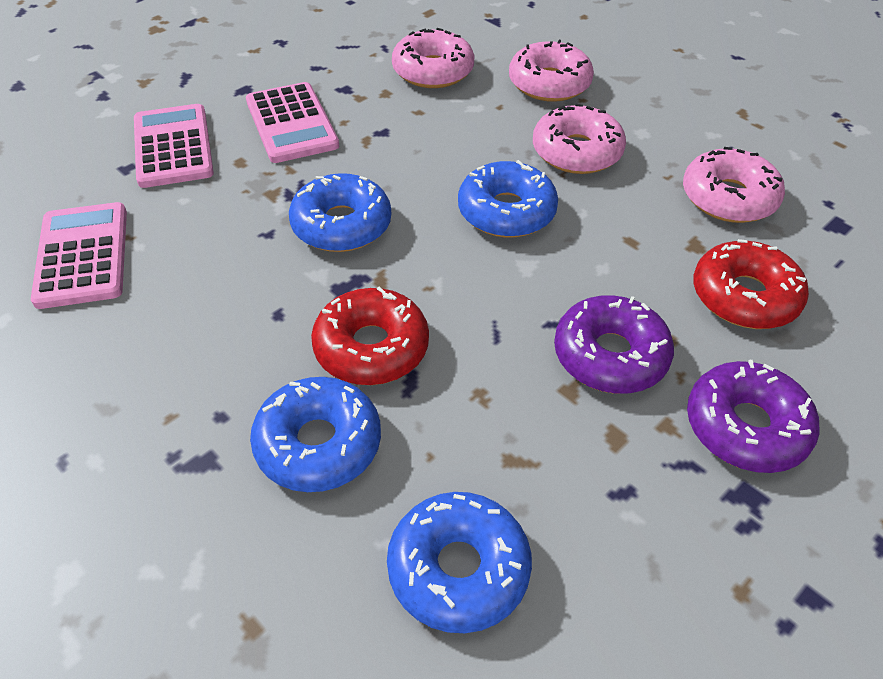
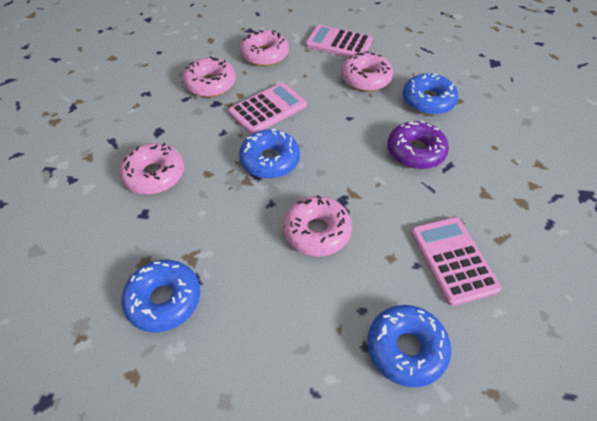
pink donut: 4 -> 5
purple donut: 2 -> 1
red donut: 2 -> 0

